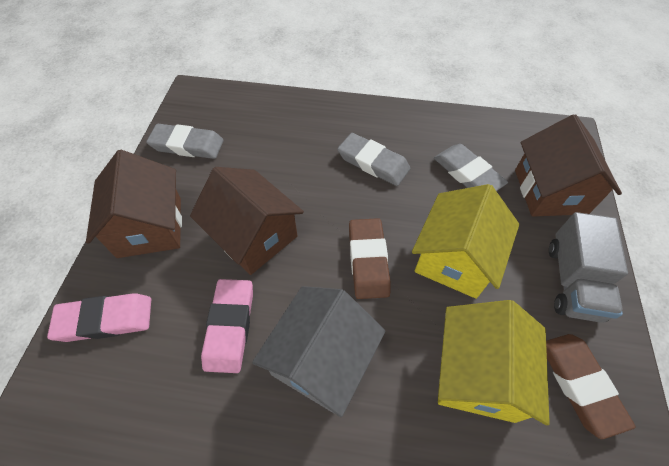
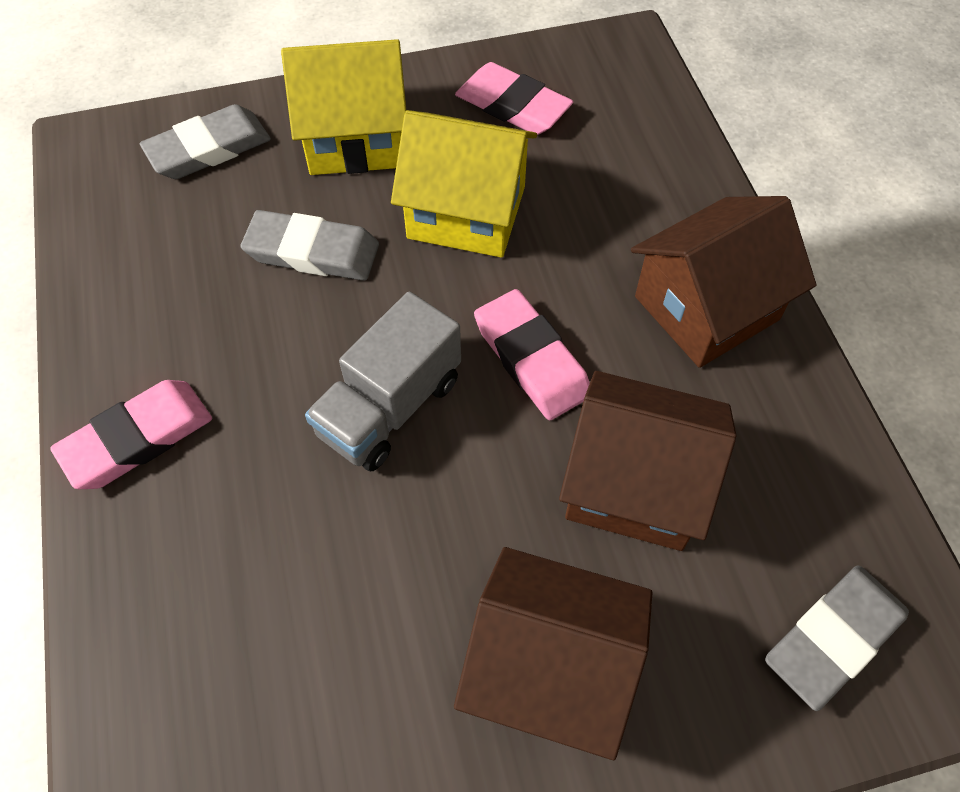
brown eraser: 2 -> 0
grey house: 1 -> 0
pink eraser: 2 -> 3

